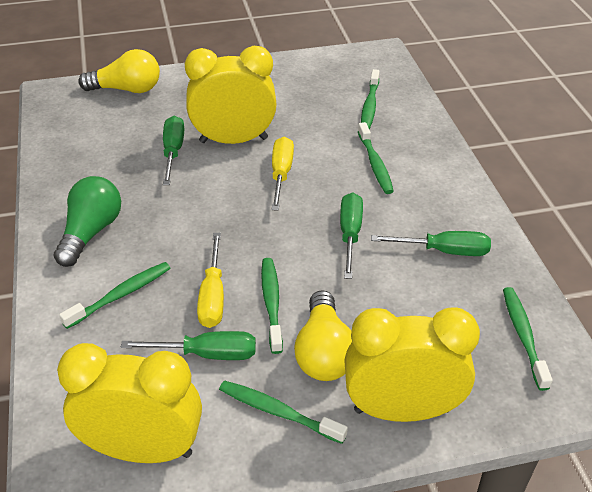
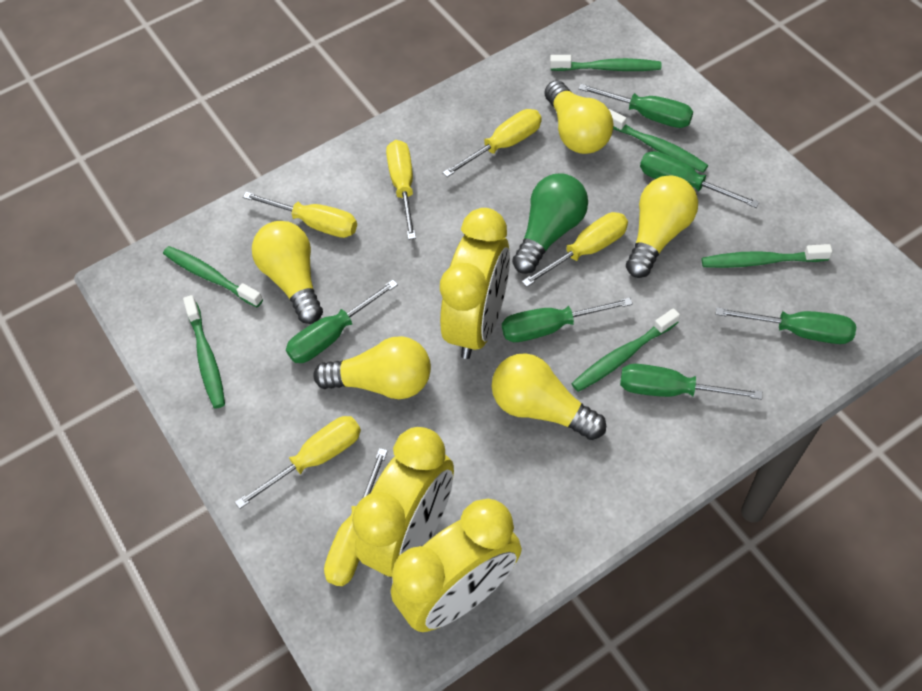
green screwdriver: 4 -> 6
yellow light bulb: 2 -> 5
yellow screwdriver: 2 -> 6

